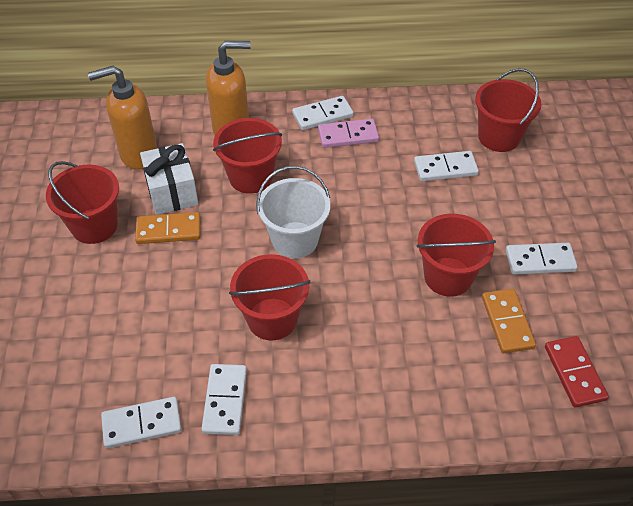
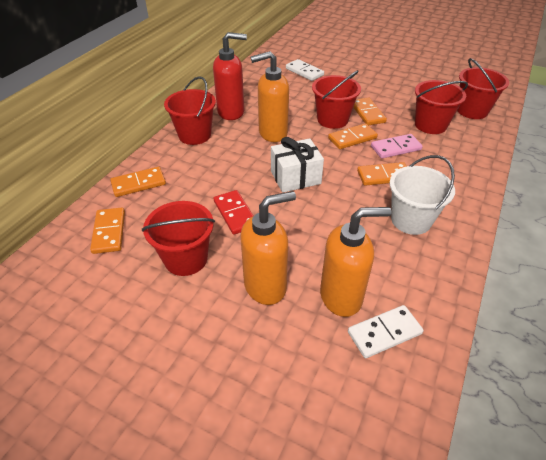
orange domino: 2 -> 5
orange soap dispenser: 2 -> 3
red soap dispenser: 0 -> 1
white domino: 5 -> 2

